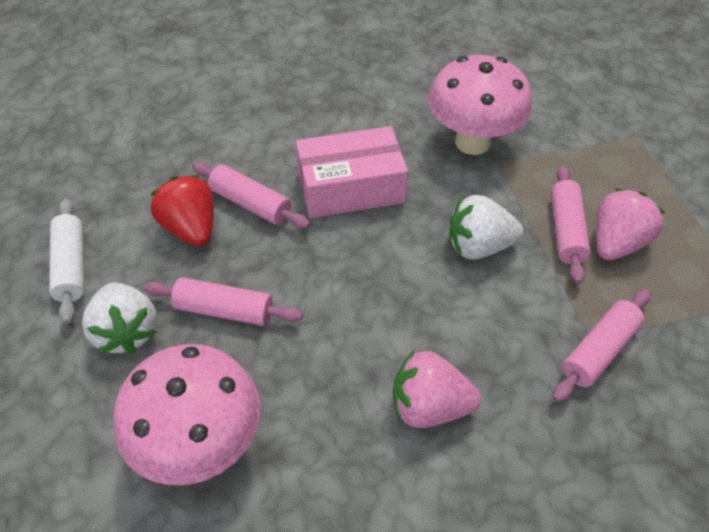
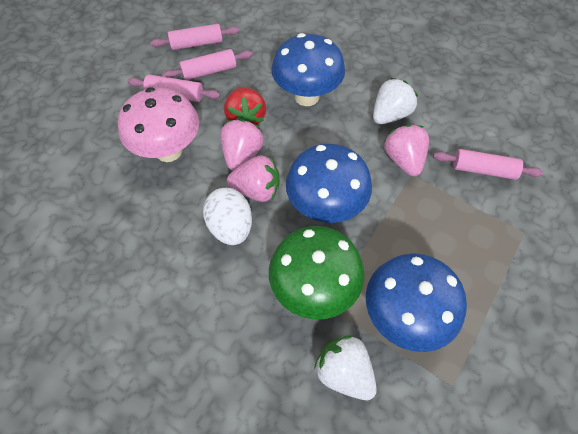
blue mushroom: 0 -> 3
green mushroom: 0 -> 1
pink box: 1 -> 0
pink mushroom: 2 -> 1
pink strawberry: 2 -> 3
white egg: 0 -> 1
white rolling pin: 1 -> 0

